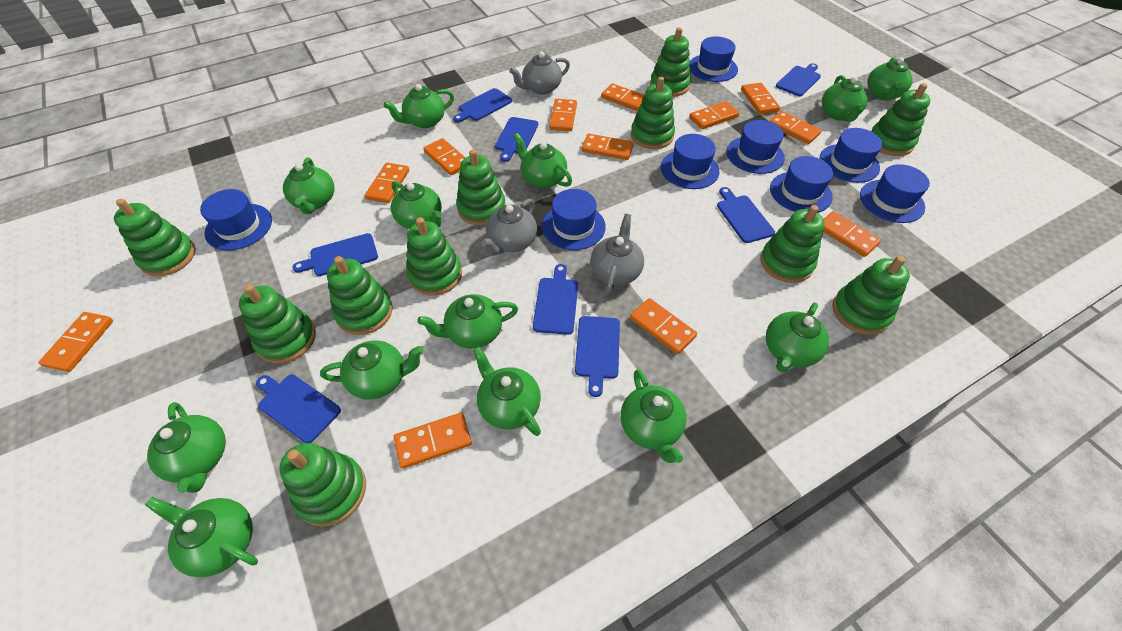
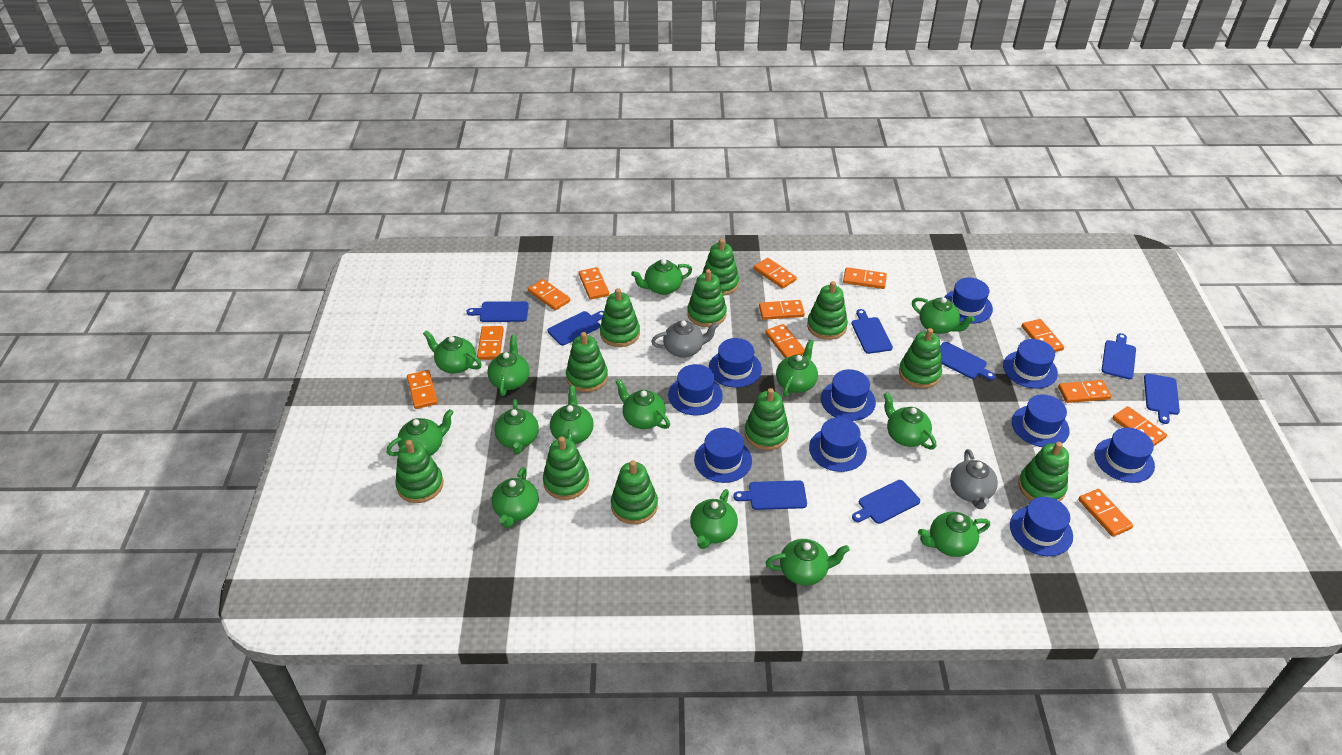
blue hat: 8 -> 10
green teapot: 13 -> 14
grey teapot: 3 -> 2

